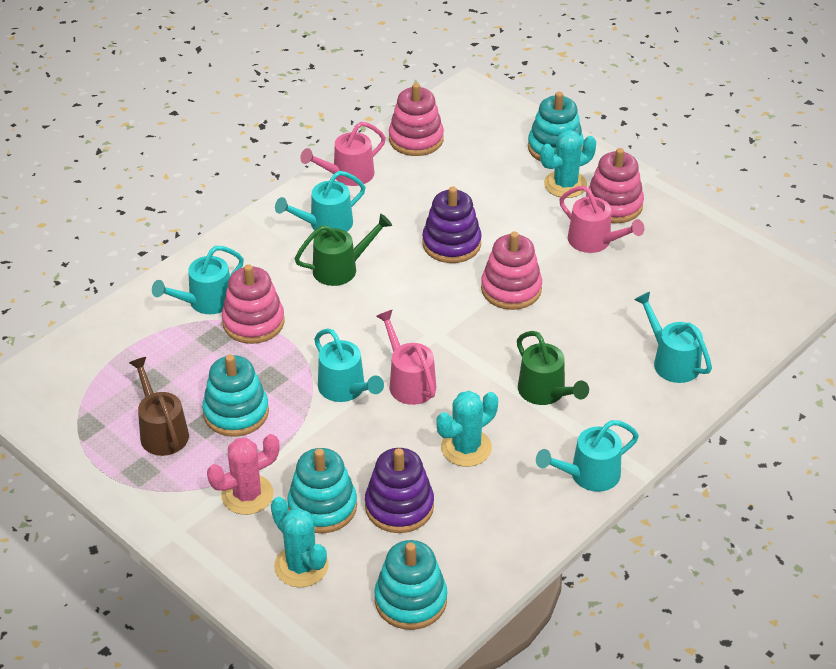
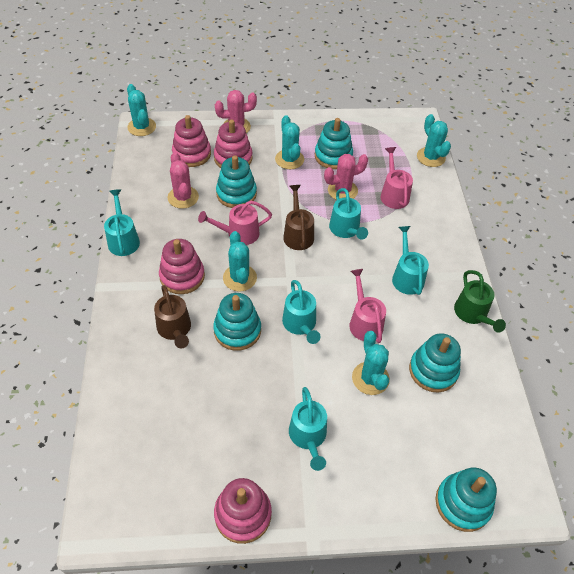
brown watering can: 1 -> 2
green watering can: 2 -> 1
pink cactus: 1 -> 3
purple stacking toy: 2 -> 0
turquoise cactus: 3 -> 5
turquoise stacking toy: 4 -> 5

